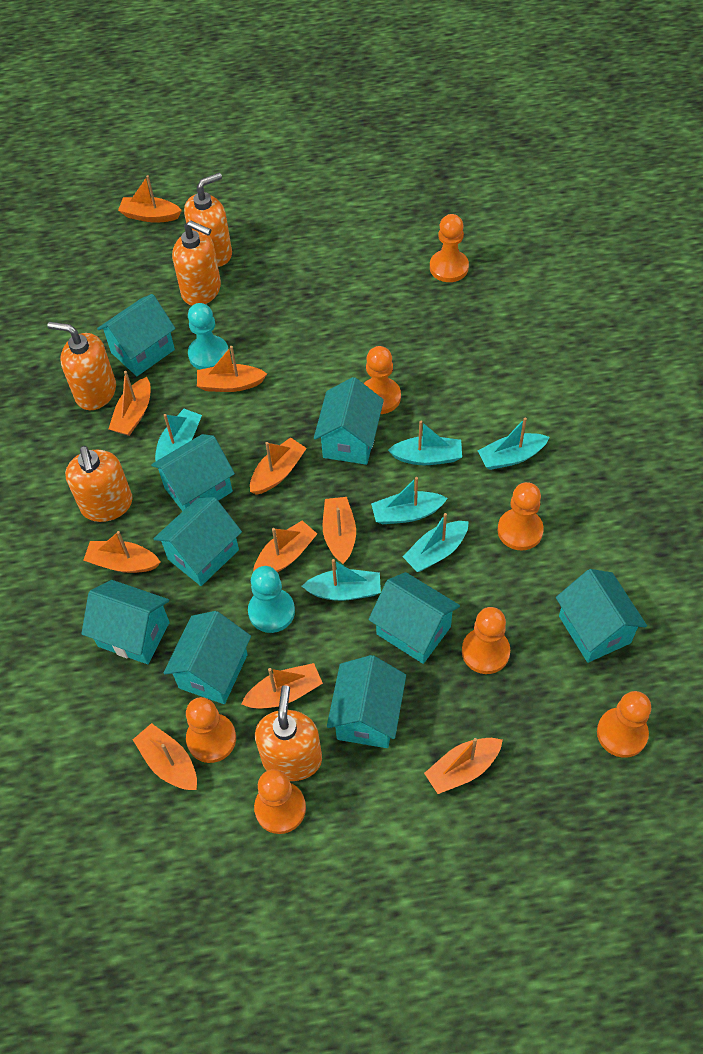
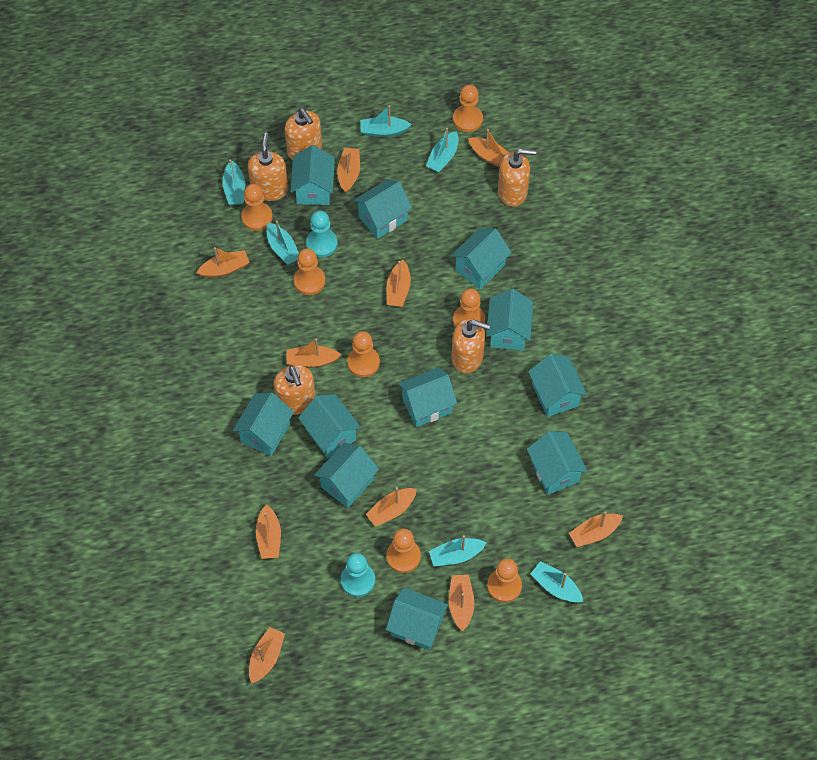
turquoise house: 9 -> 11

